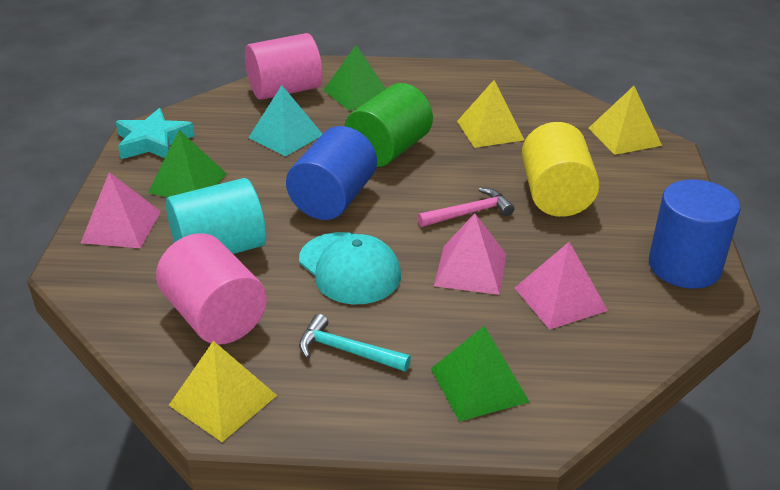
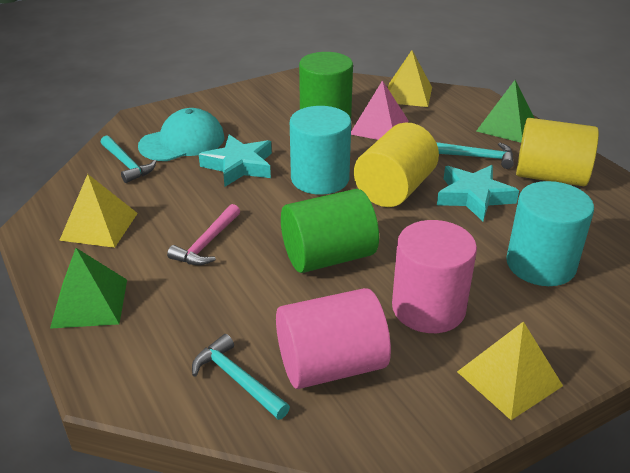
blue cylinder: 2 -> 0
green cylinder: 1 -> 2
green pyramid: 3 -> 2
pink pyramid: 3 -> 1
turquoise cylinder: 1 -> 2
turquoise hammer: 1 -> 3
turquoise pyramid: 1 -> 0
turquoise star: 1 -> 2
yellow cylinder: 1 -> 2

